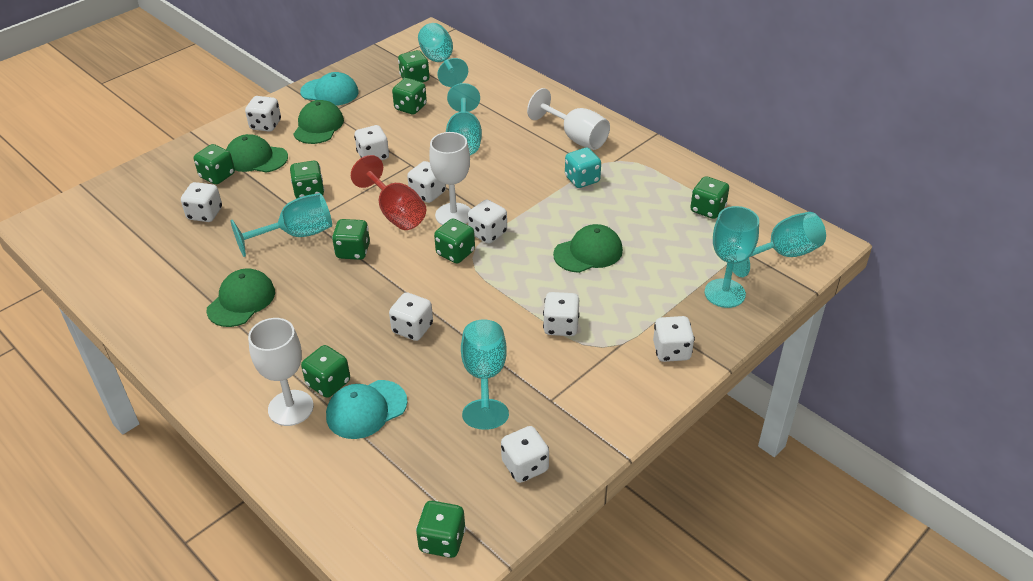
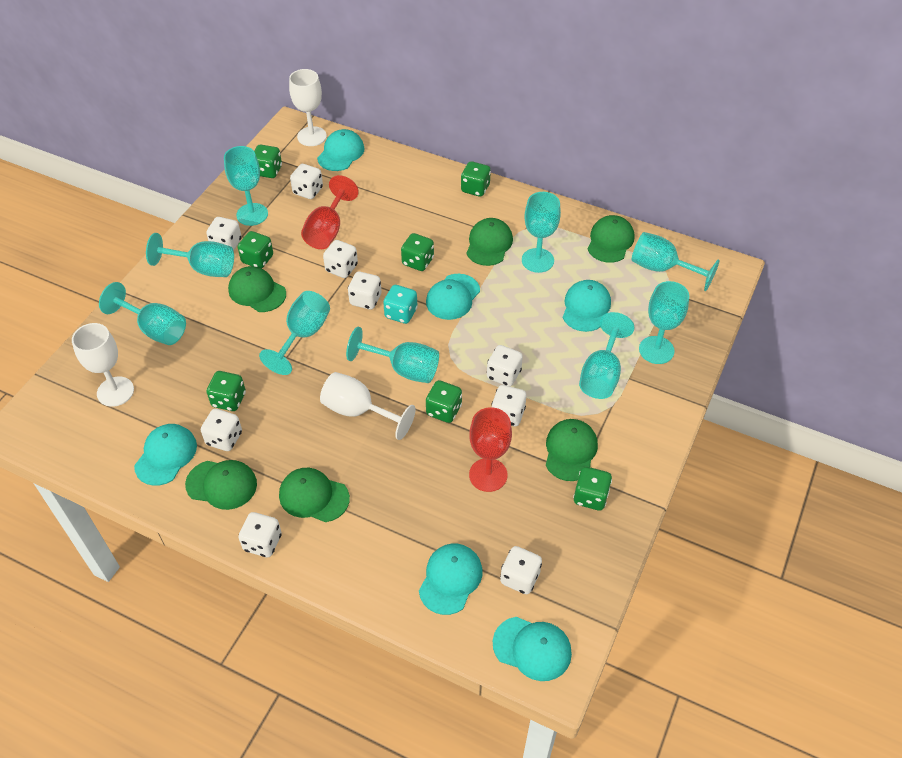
green cap: 4 -> 6
green dice: 9 -> 7
red goblet: 1 -> 2
turquoise cap: 2 -> 6
turquoise goblet: 6 -> 9

